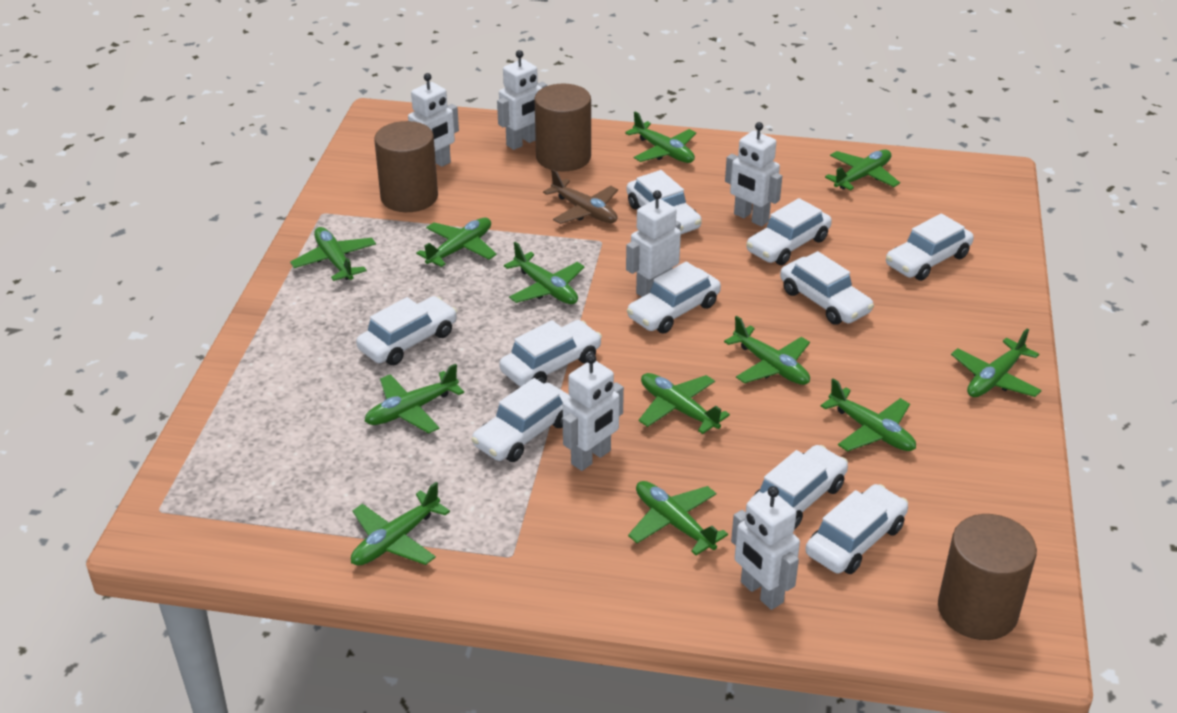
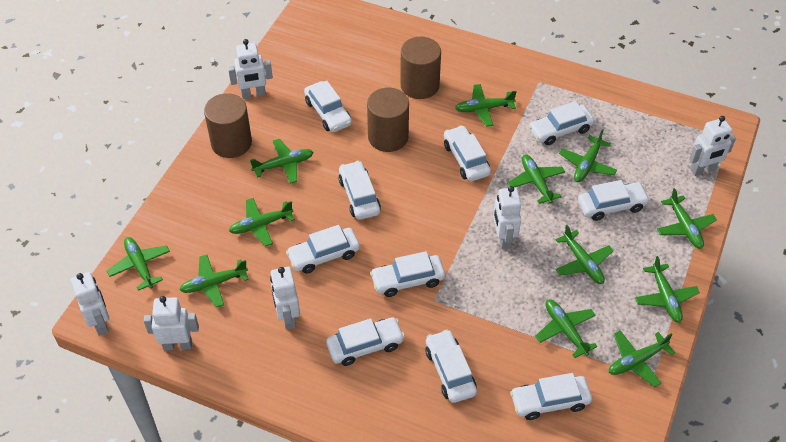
brown plane: 1 -> 0

